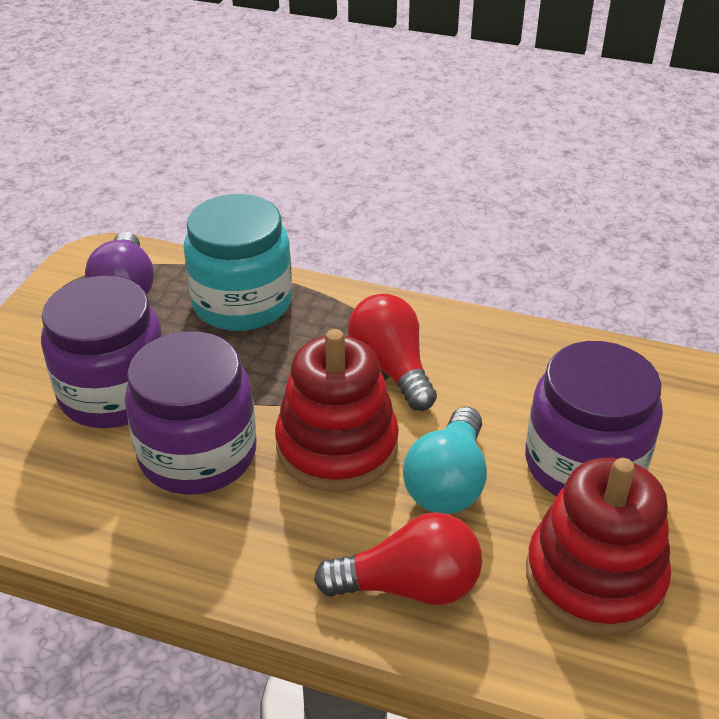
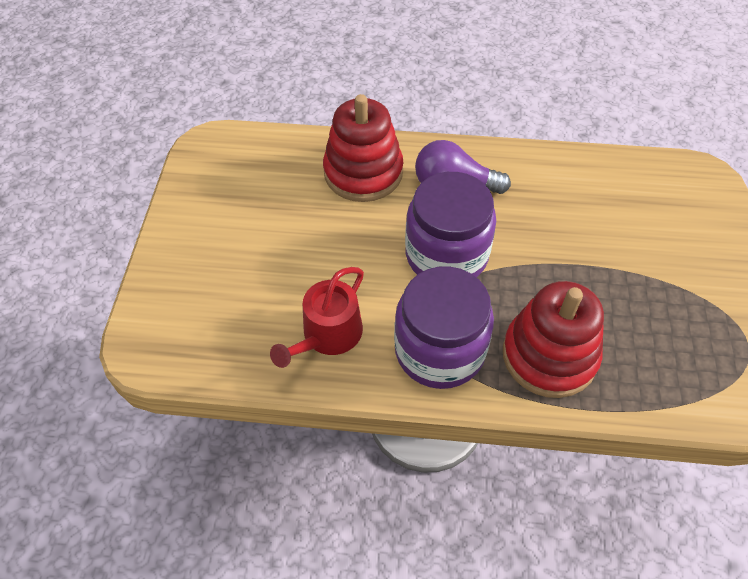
purple jar: 3 -> 2
red light bulb: 2 -> 0
red watering can: 0 -> 1
turquoise jar: 1 -> 0
turquoise light bulb: 1 -> 0

